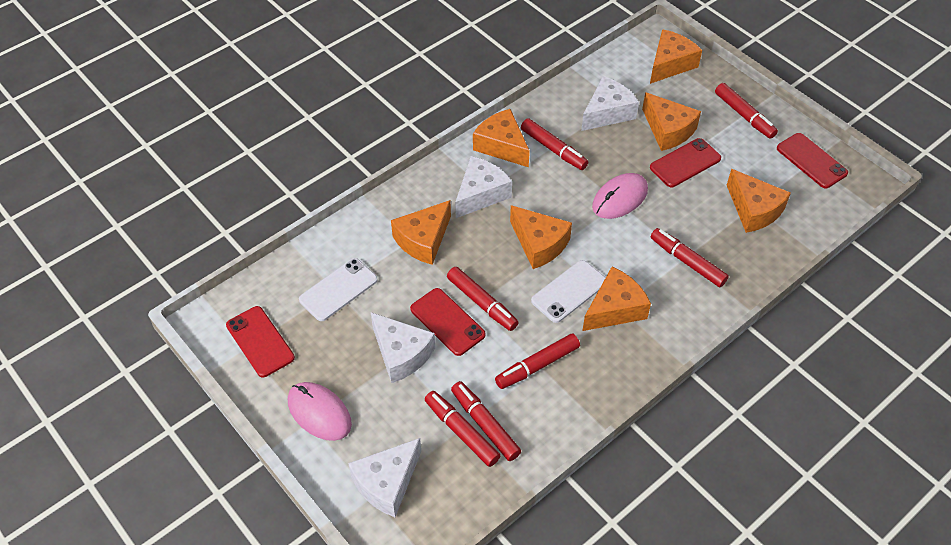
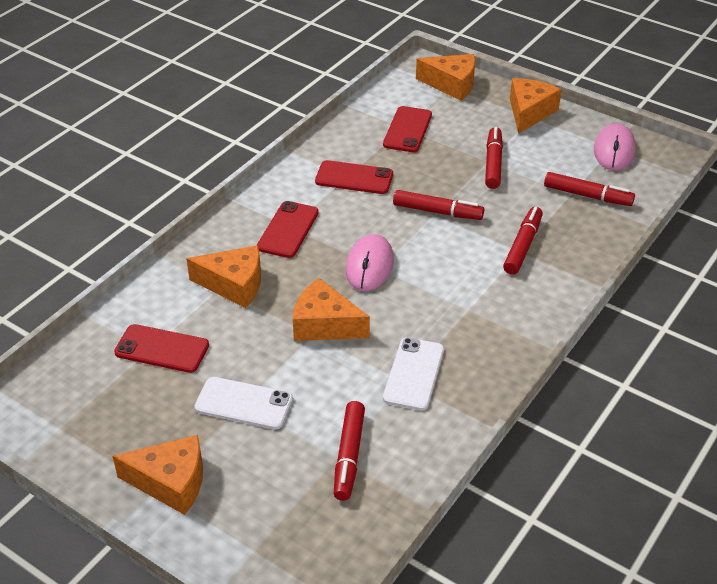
orange cheese: 7 -> 5
red marker: 7 -> 5
white cheese: 4 -> 0

